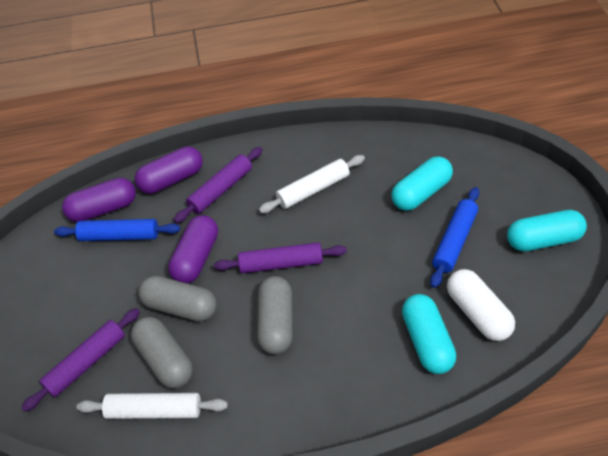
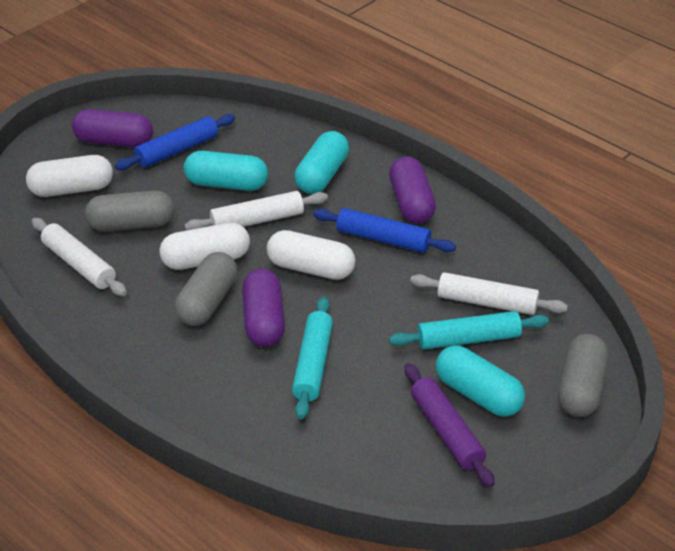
purple rolling pin: 3 -> 1
turquoise rolling pin: 0 -> 2
white capsule: 1 -> 3
white rolling pin: 2 -> 3

